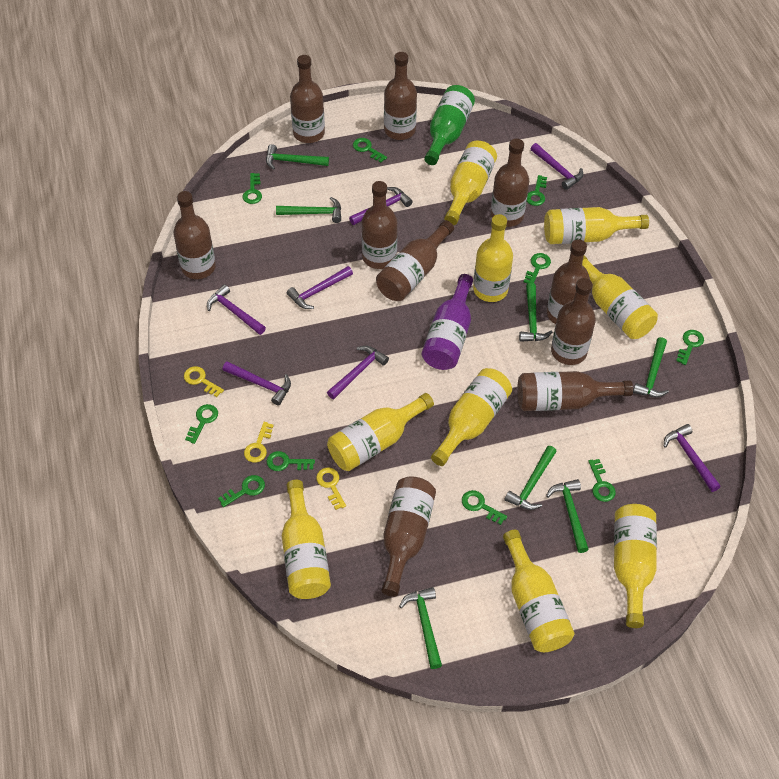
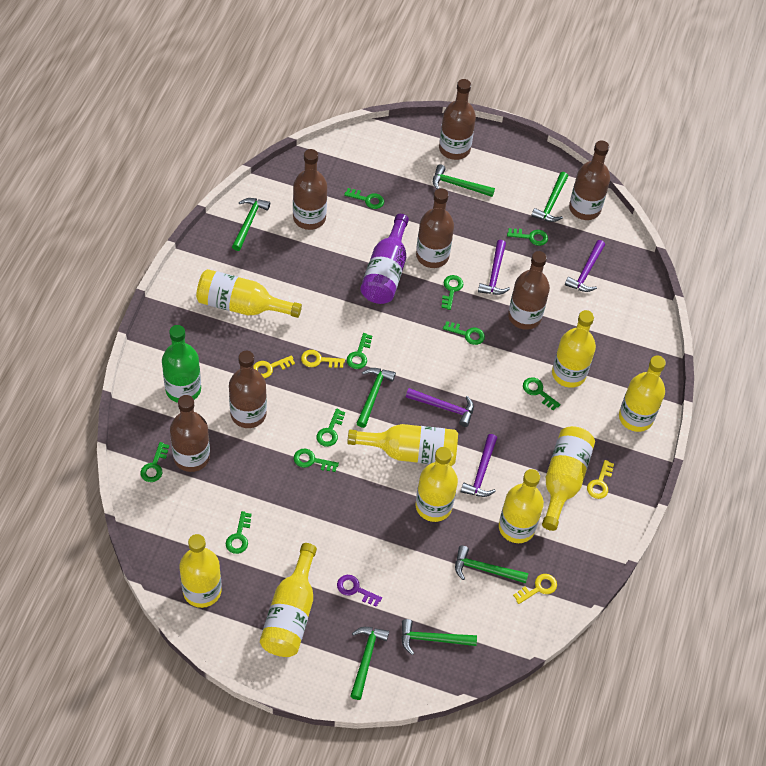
brown bottle: 10 -> 7
purple hammer: 7 -> 4
purple key: 0 -> 1
yellow key: 3 -> 4

